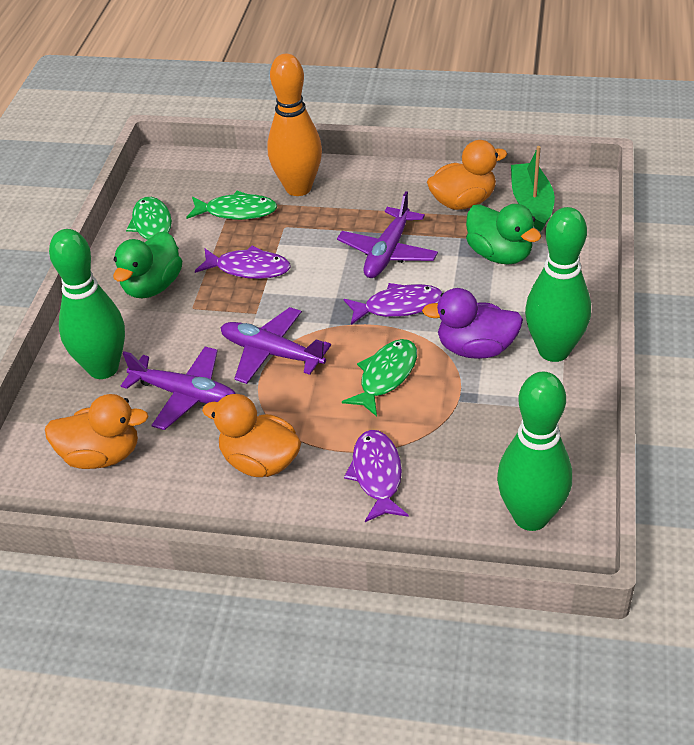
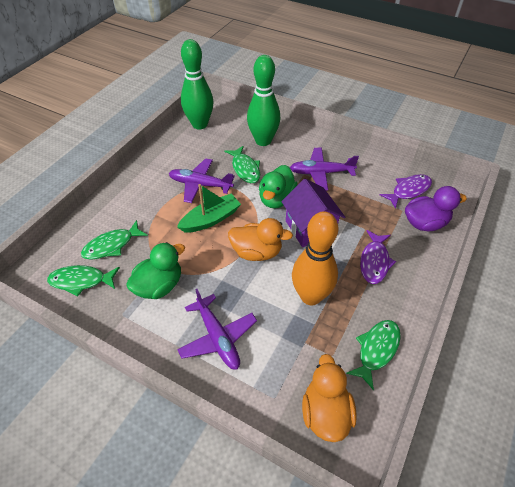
green bowling pin: 3 -> 2
green fish: 3 -> 4
orange duck: 3 -> 2
purple fish: 3 -> 2
purple house: 0 -> 1

